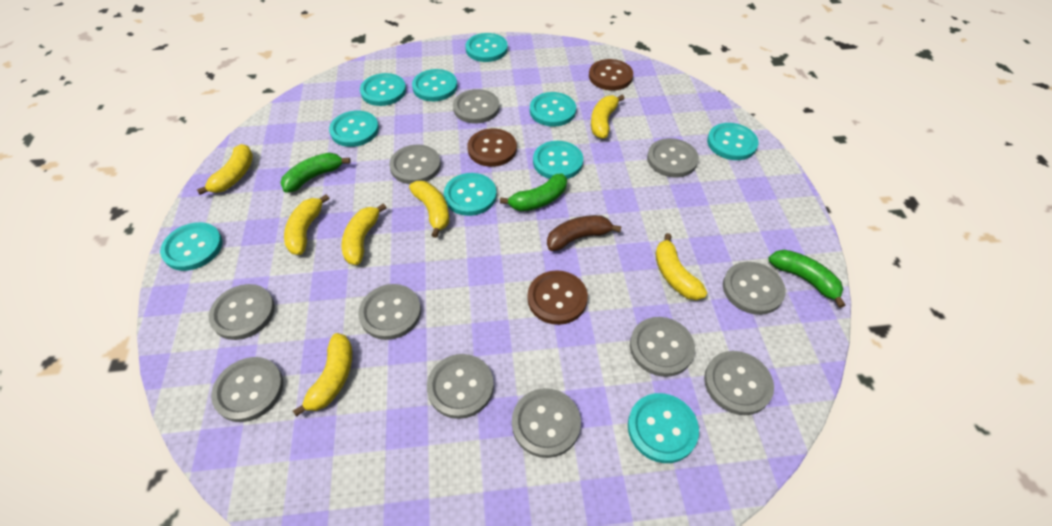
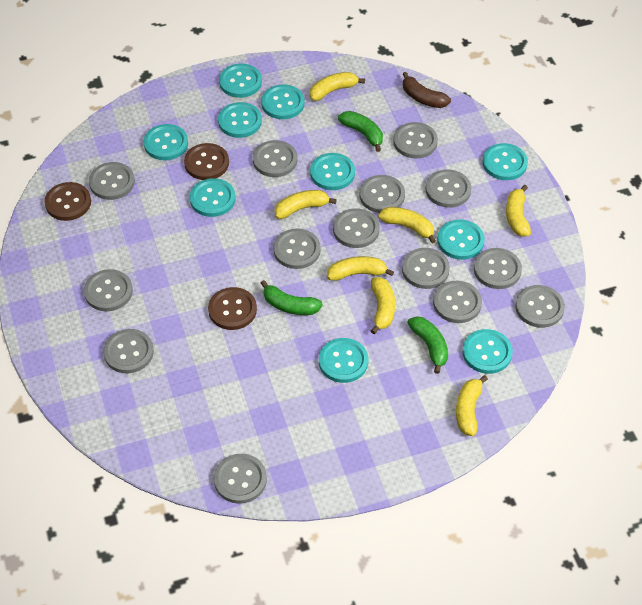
grey button: 11 -> 14

